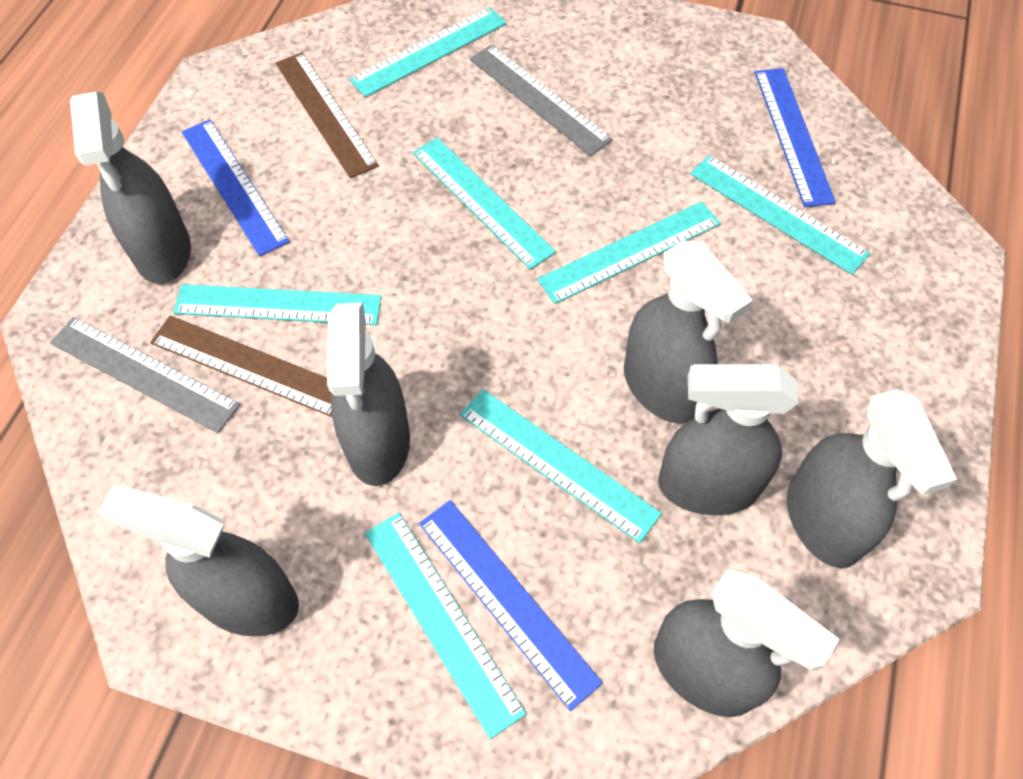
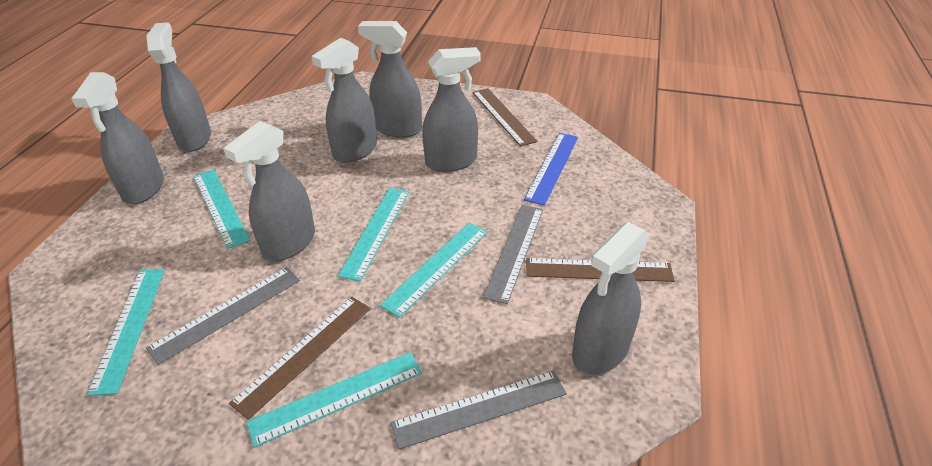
blue ruler: 3 -> 1
brown ruler: 2 -> 3
grey ruler: 2 -> 3
turquoise ruler: 7 -> 5

